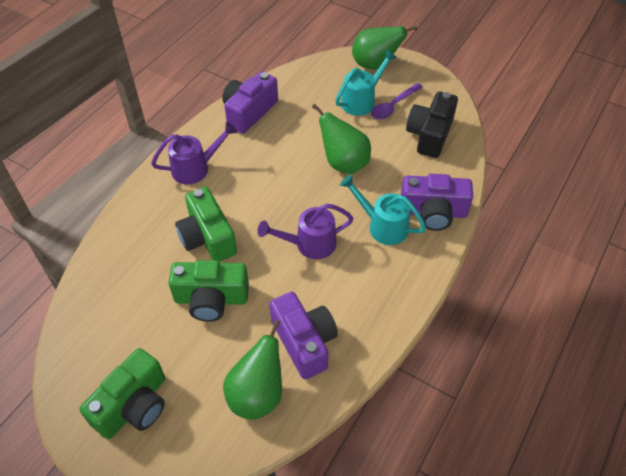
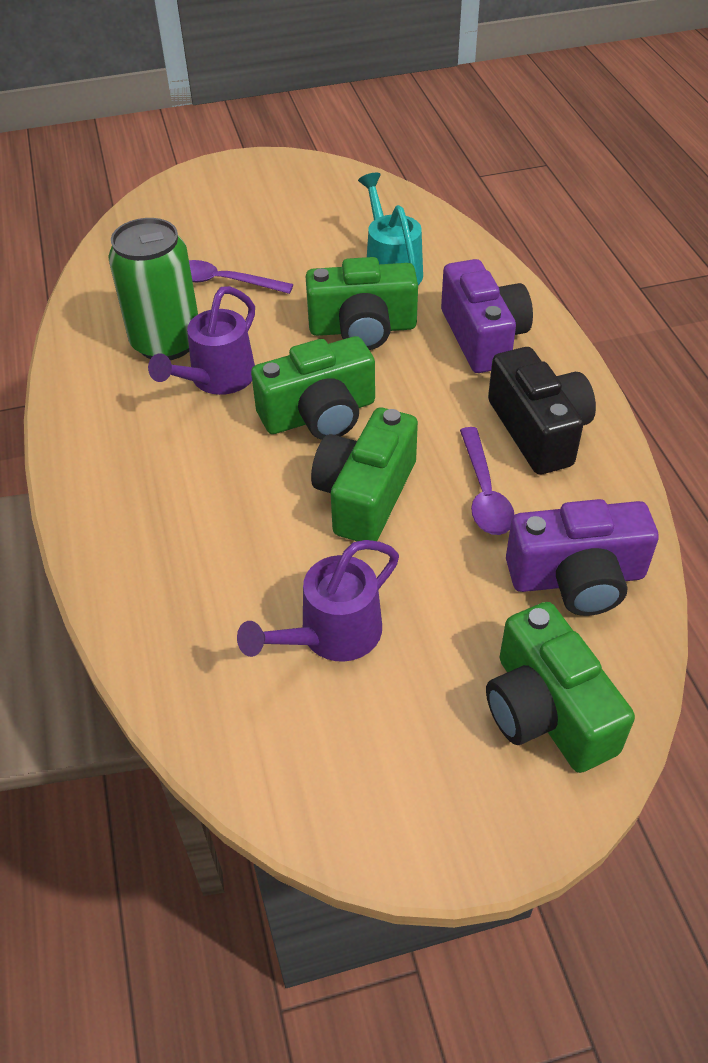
green camera: 3 -> 4
green can: 0 -> 1
green pear: 3 -> 0
purple camera: 3 -> 2
purple spoon: 1 -> 2
turquoise watering can: 2 -> 1

